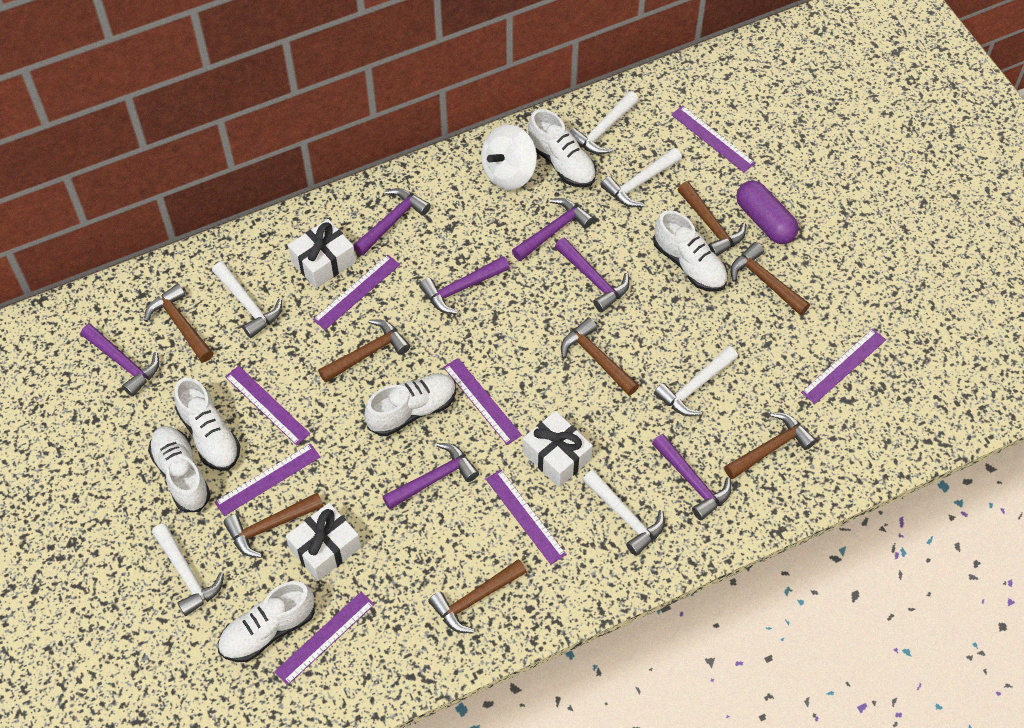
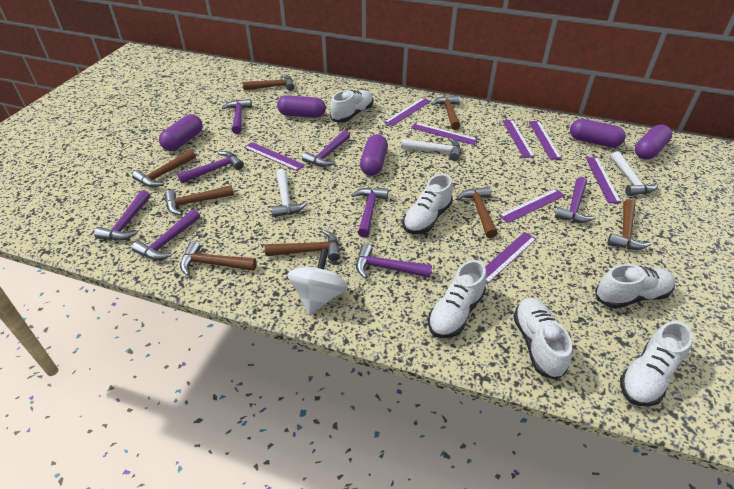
purple capsule: 1 -> 5
purple hammer: 7 -> 8
white gift: 3 -> 0
white hammer: 6 -> 3

